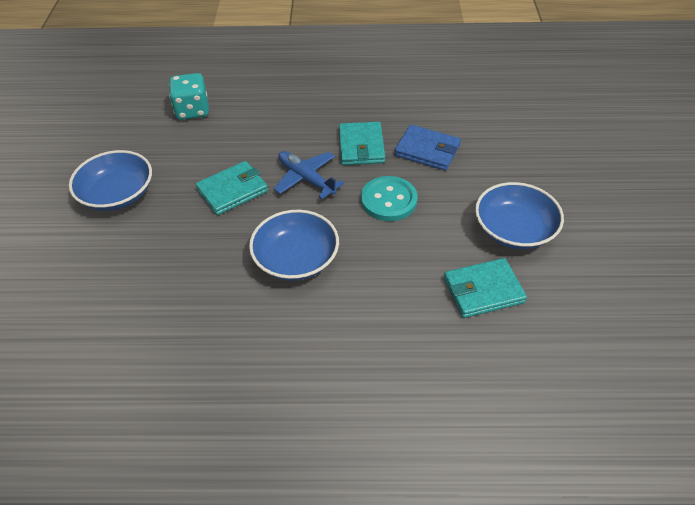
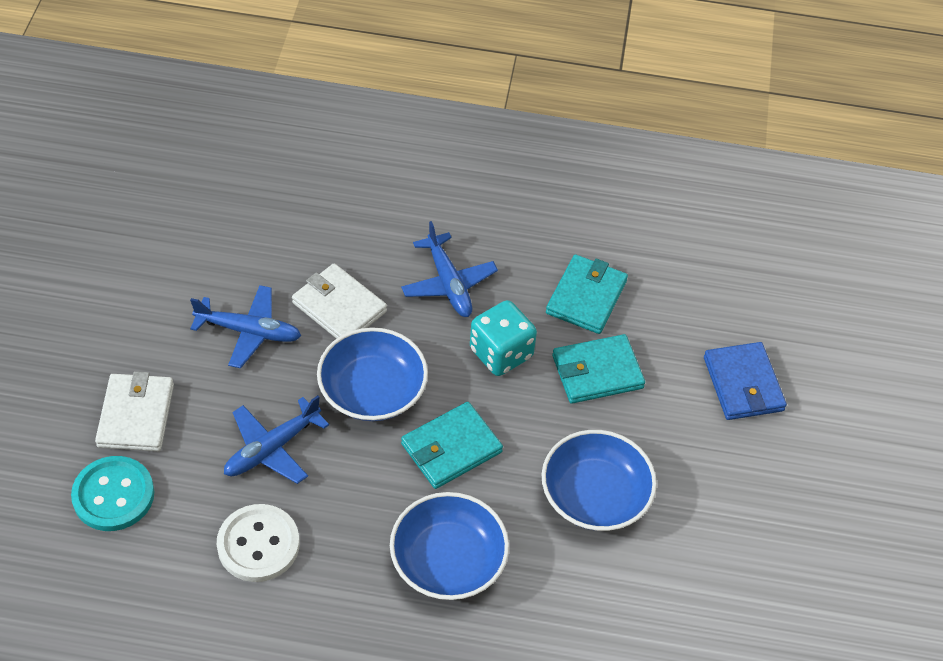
blue plane: 1 -> 3
white button: 0 -> 1
white wallet: 0 -> 2

